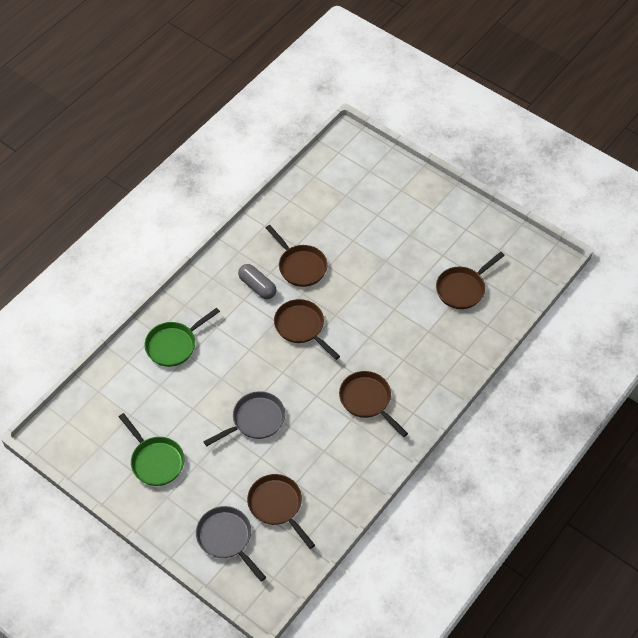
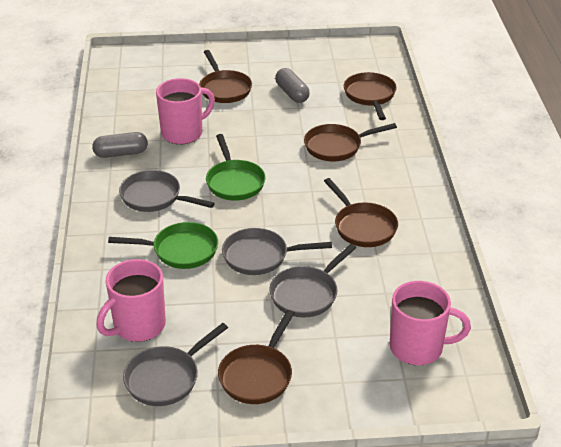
grey capsule: 1 -> 2
grey pan: 2 -> 4
pink mug: 0 -> 3

